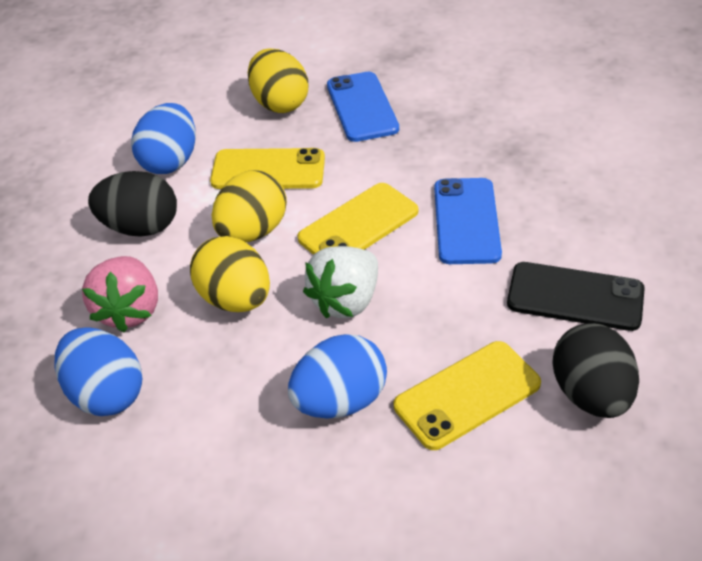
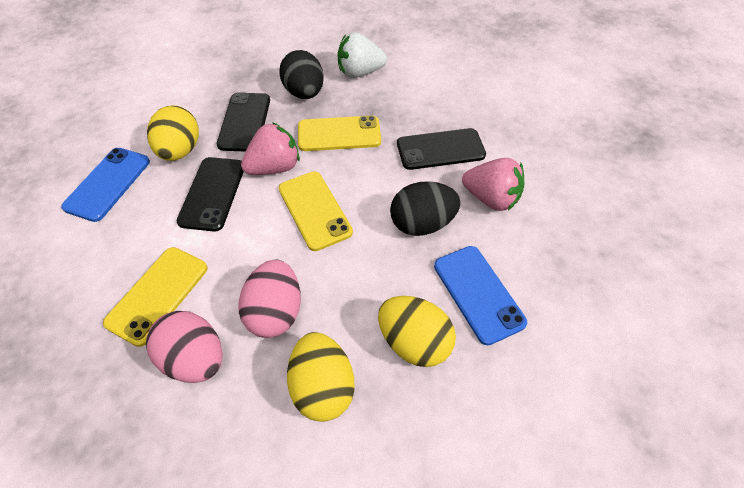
black phone: 1 -> 3
blue egg: 3 -> 0
pink egg: 0 -> 2
pink strawberry: 1 -> 2

